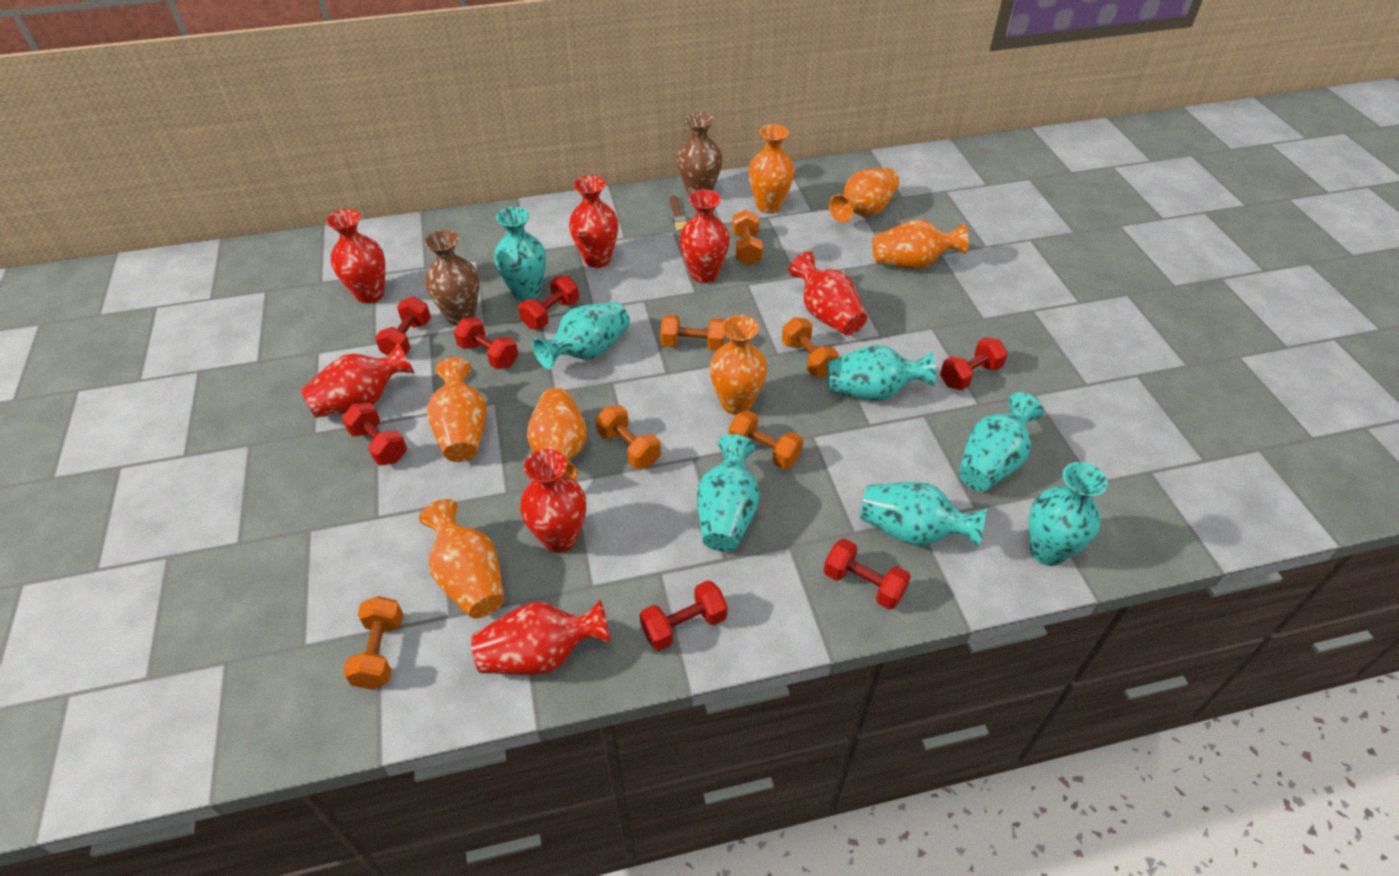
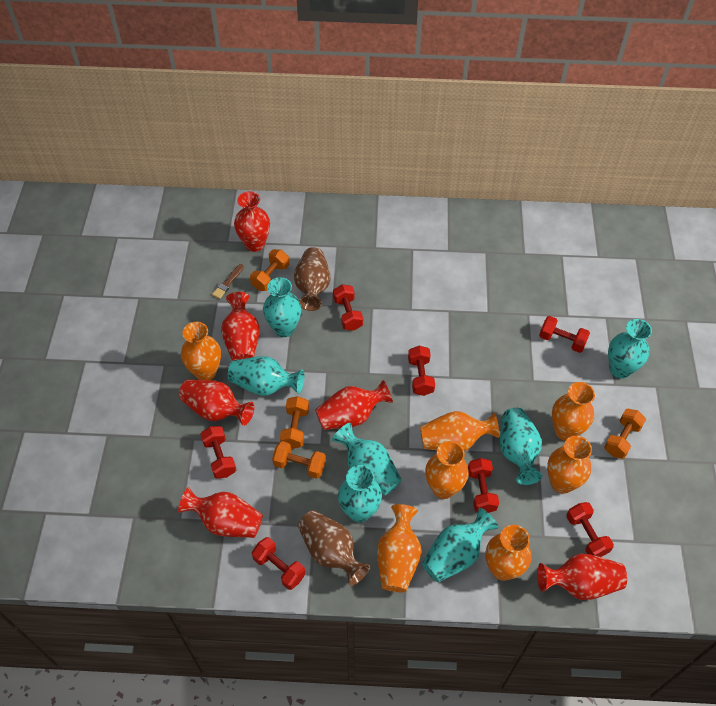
orange dumbbell: 6 -> 4
red vase: 7 -> 6

